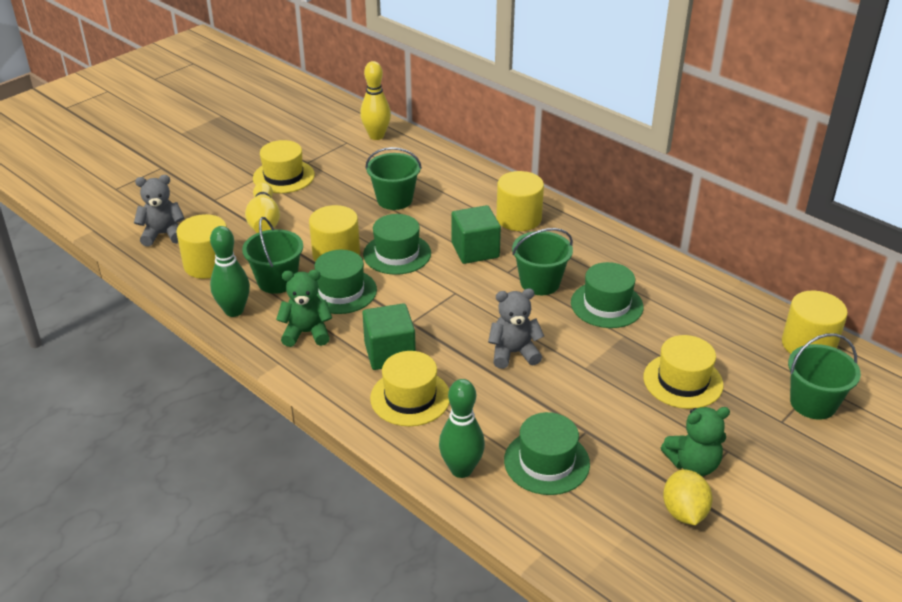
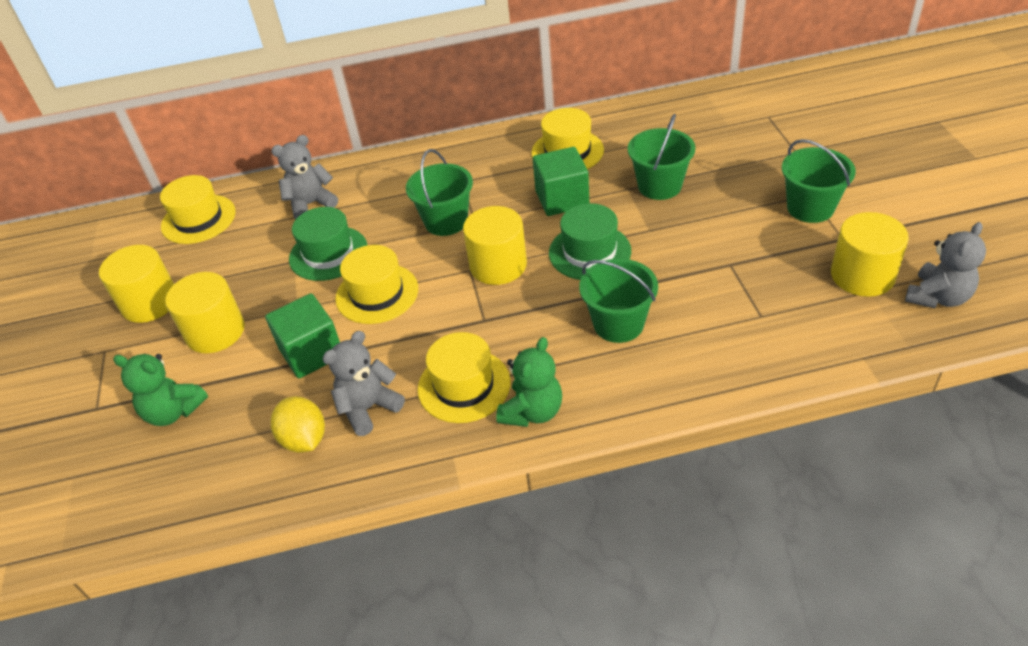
green bowling pin: 2 -> 0
green hat: 4 -> 2
grey teddy bear: 2 -> 3
yellow bowling pin: 2 -> 0
yellow hat: 3 -> 4

